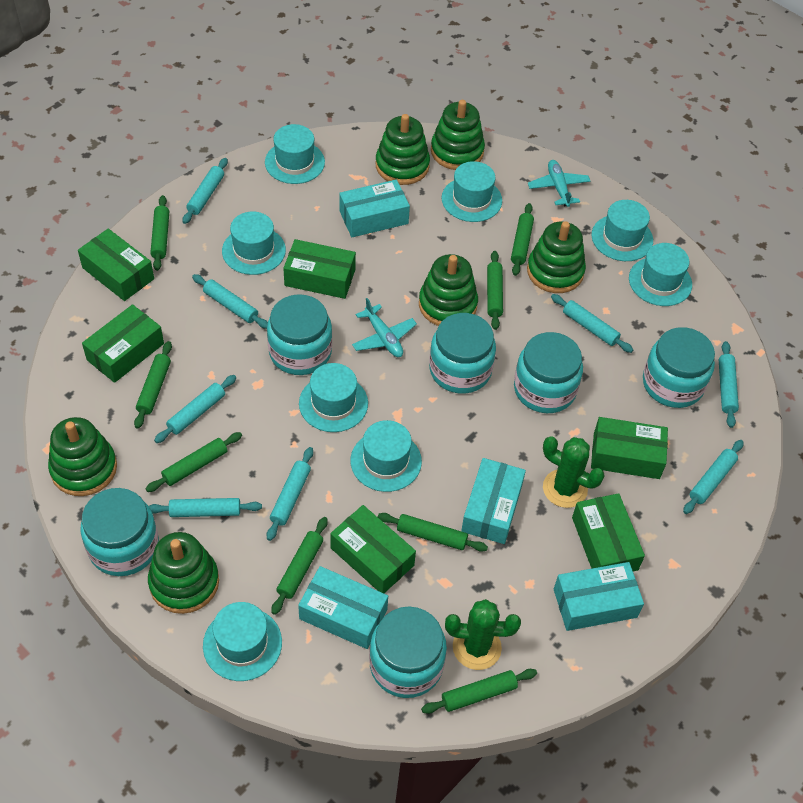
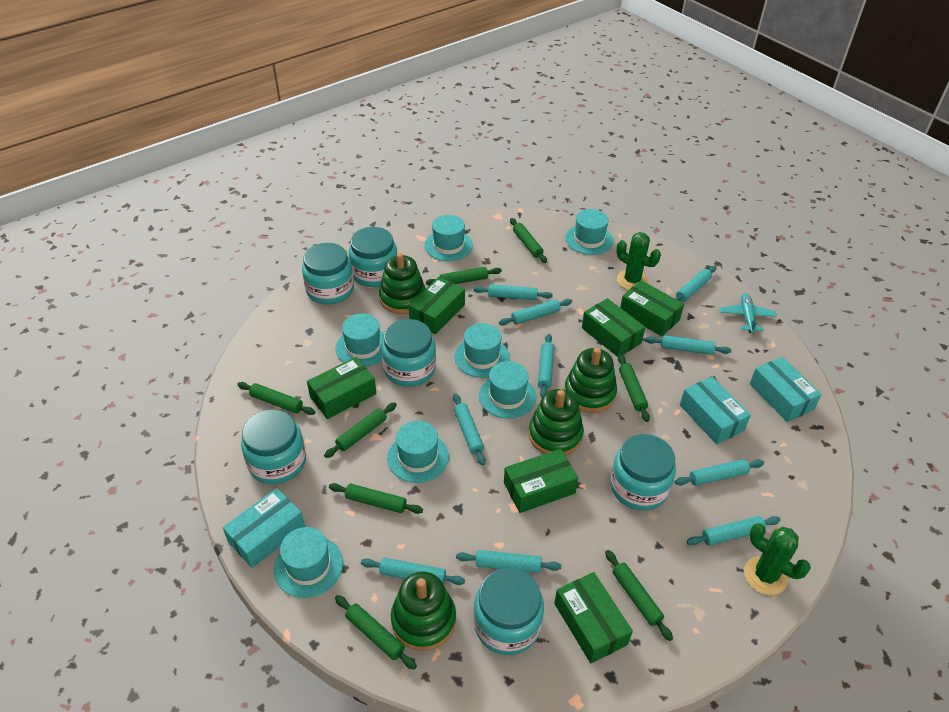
green stacking toy: 6 -> 4
turquoise box: 4 -> 3
turquoise hat: 8 -> 7
turquoise plane: 2 -> 1
turquoise rolling pin: 8 -> 10

